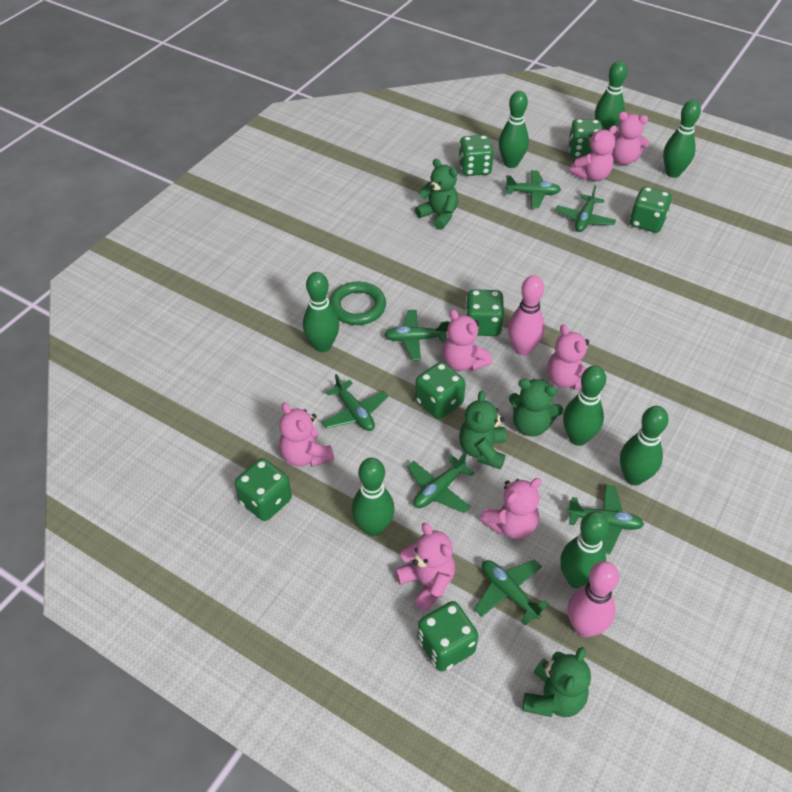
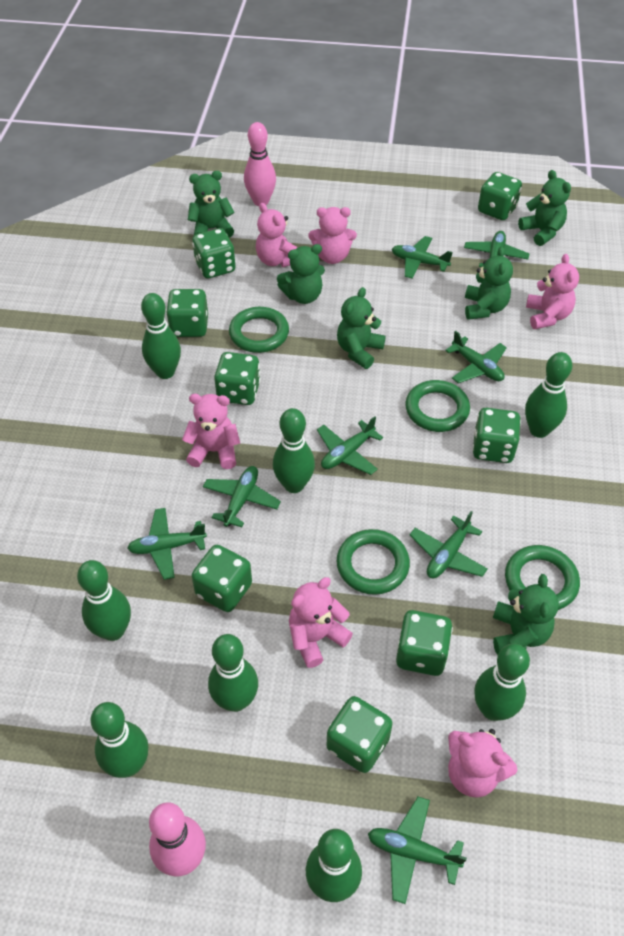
green dice: 7 -> 8
green plane: 7 -> 8
green ring: 1 -> 4
green teddy bear: 4 -> 6
pink teddy bear: 7 -> 6

